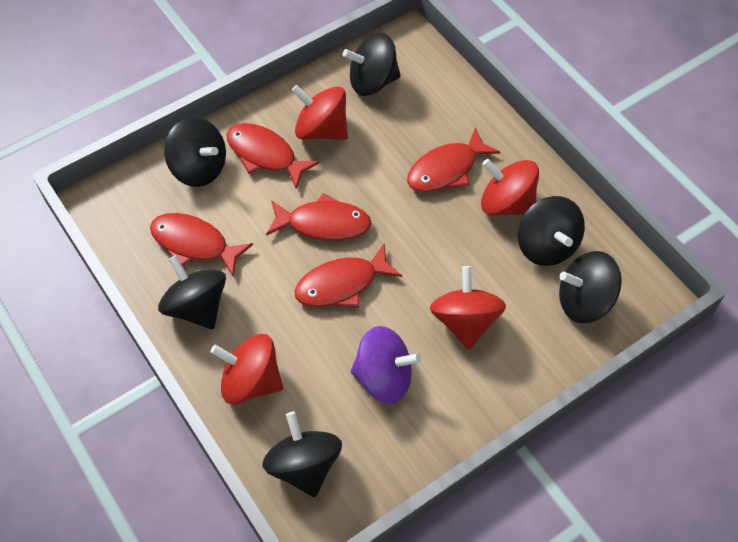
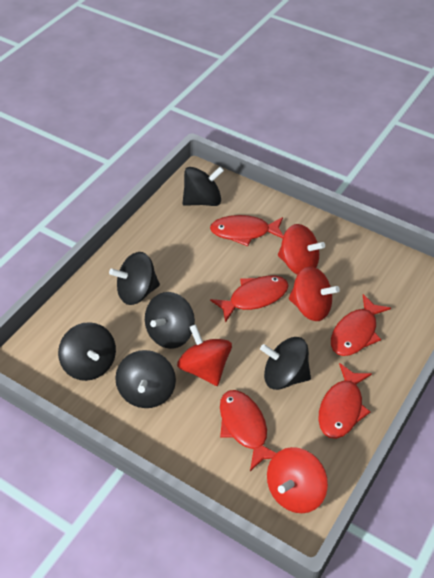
purple spinning top: 1 -> 0

